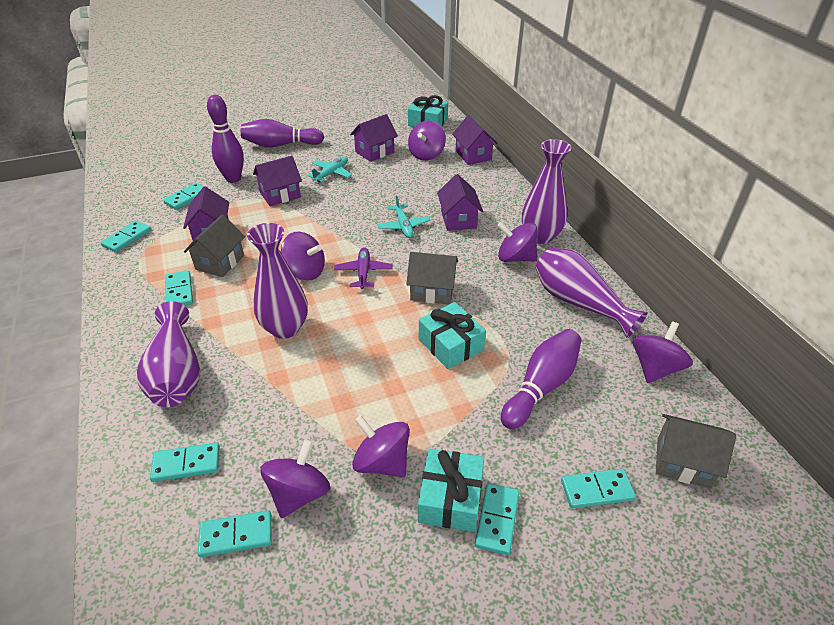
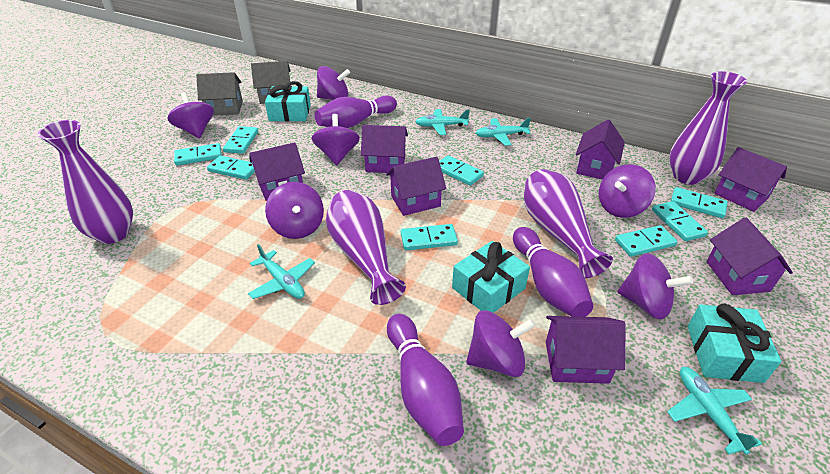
grey house: 3 -> 2
purple house: 5 -> 7
purple plane: 1 -> 0
purple spinning top: 6 -> 7
turquoise domino: 7 -> 8
turquoise plane: 2 -> 4

